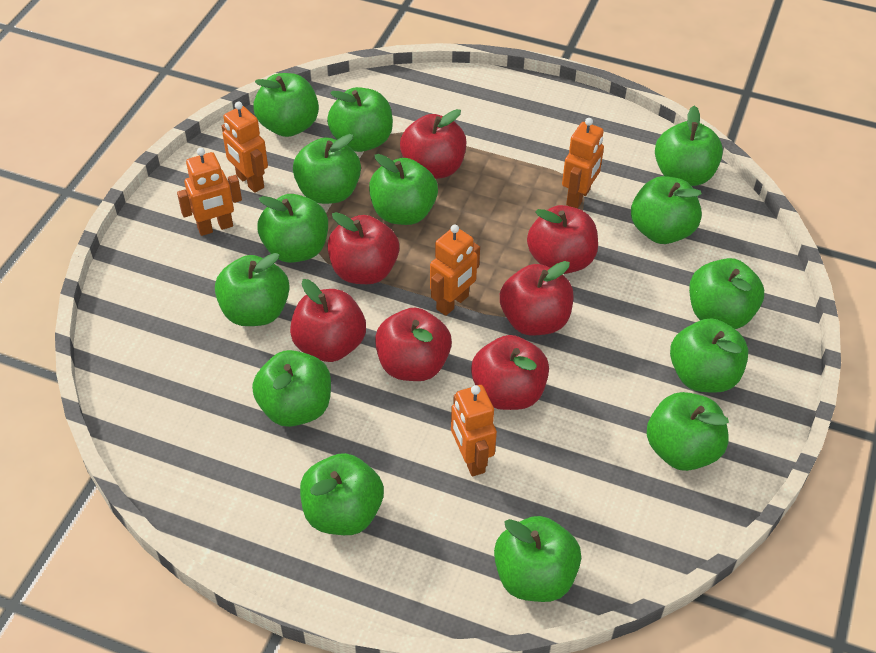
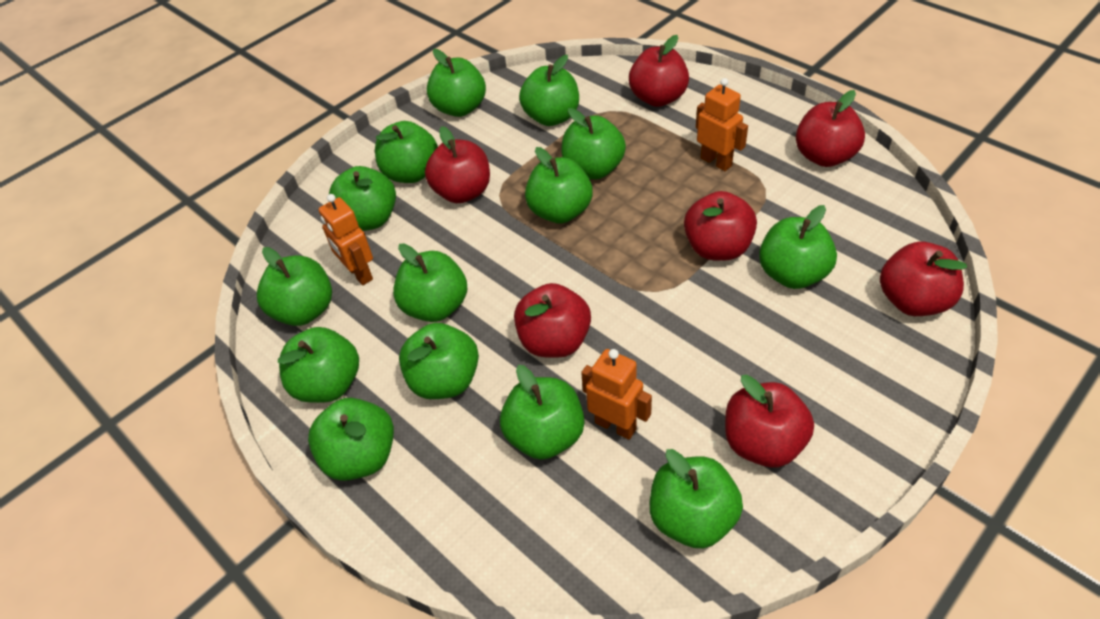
orange robot: 5 -> 3

